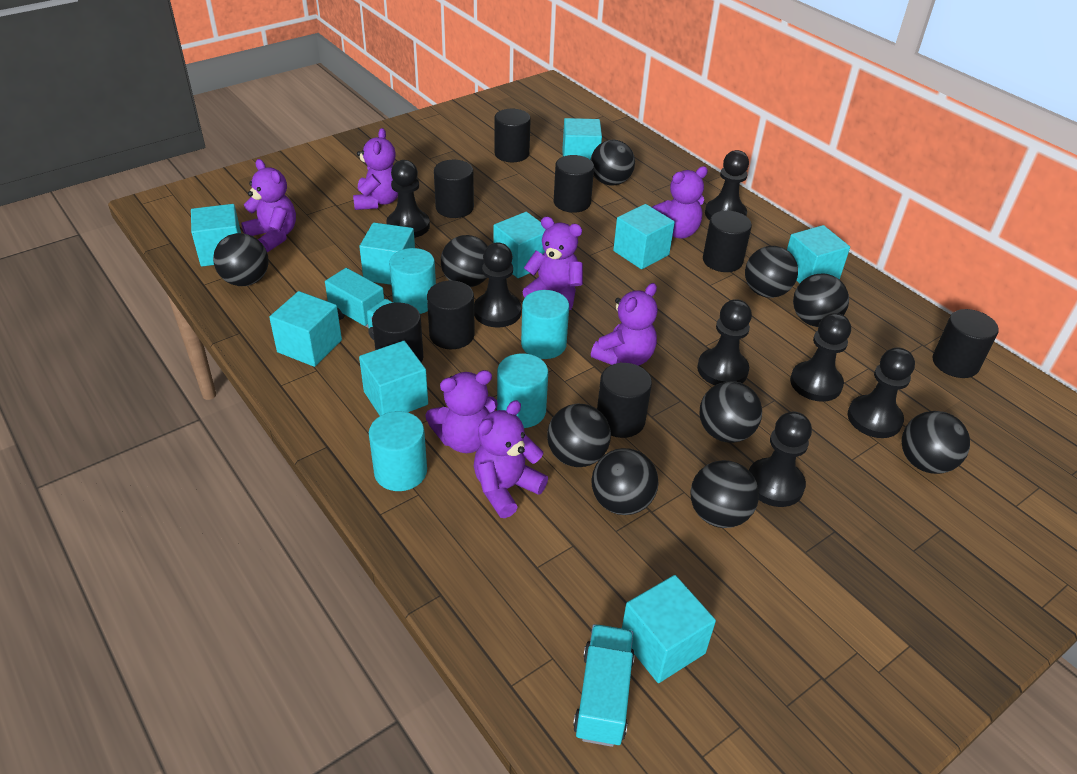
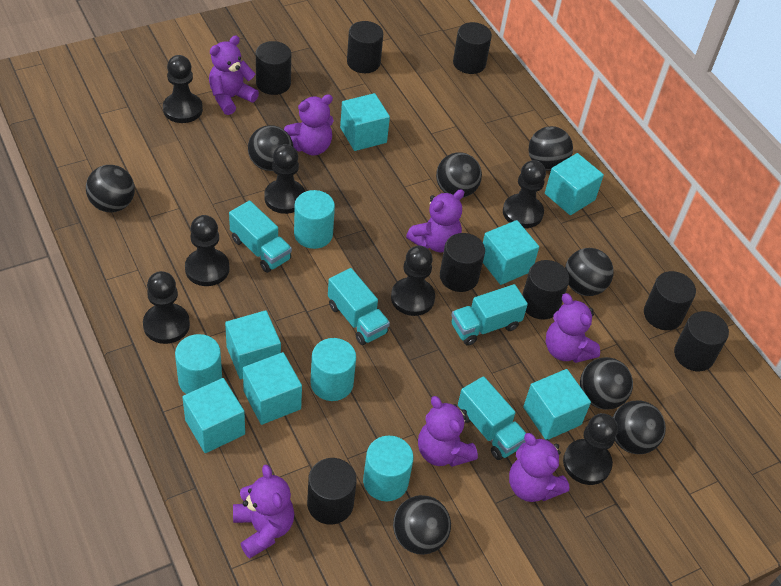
black ball: 10 -> 8
turquoise cube: 9 -> 7
turquoise truck: 2 -> 4

